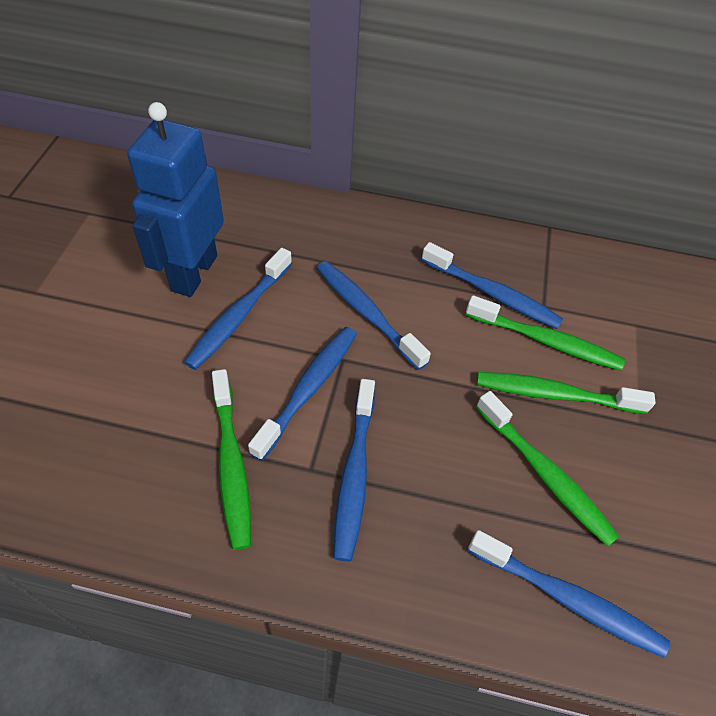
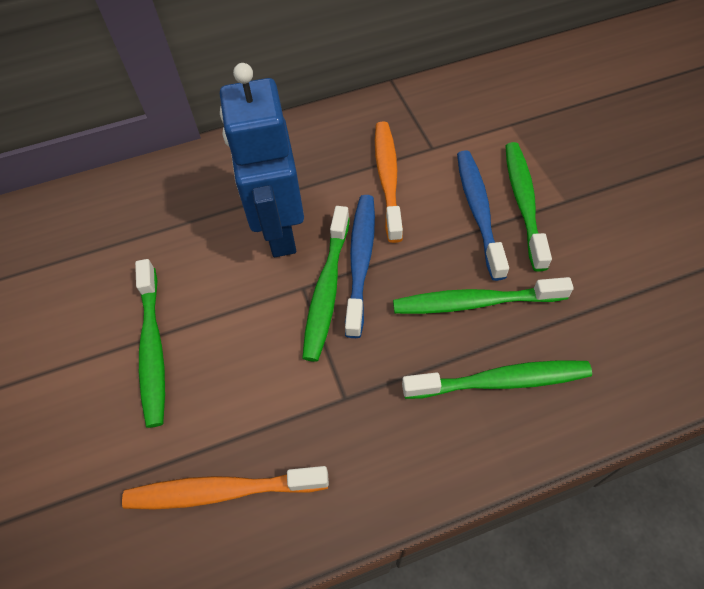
blue toothbrush: 6 -> 2
green toothbrush: 4 -> 5
orange toothbrush: 0 -> 2

